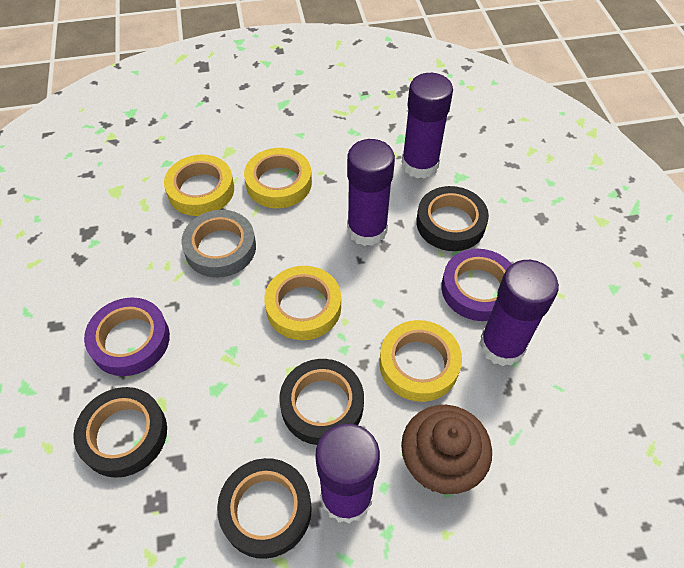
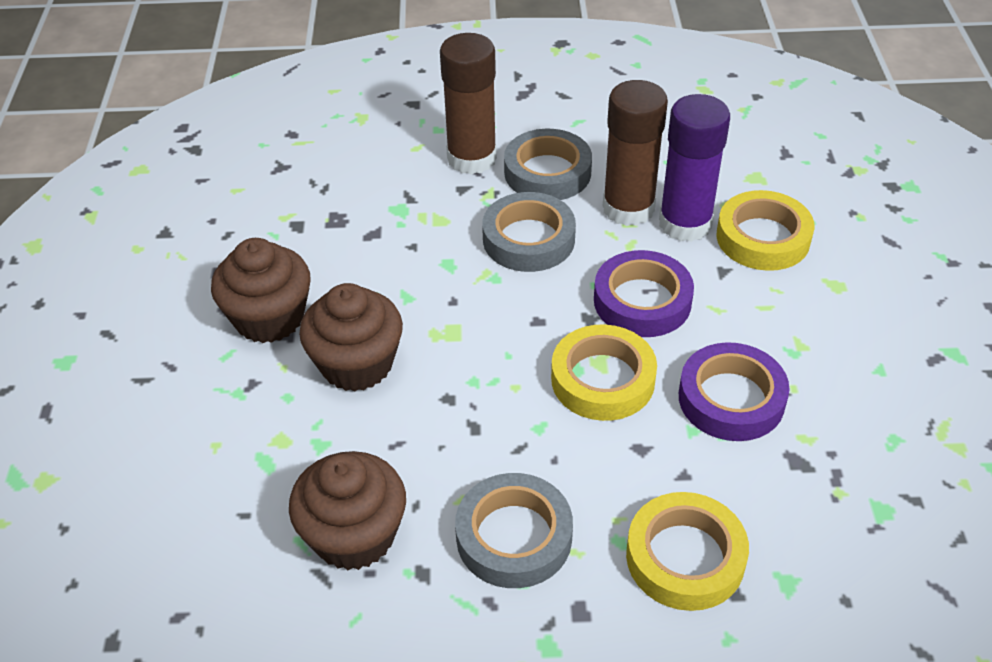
black tape: 4 -> 0
brown cupcake: 1 -> 3
brown glue stick: 0 -> 2
grey tape: 1 -> 3
purple glue stick: 4 -> 1
yellow tape: 4 -> 3

